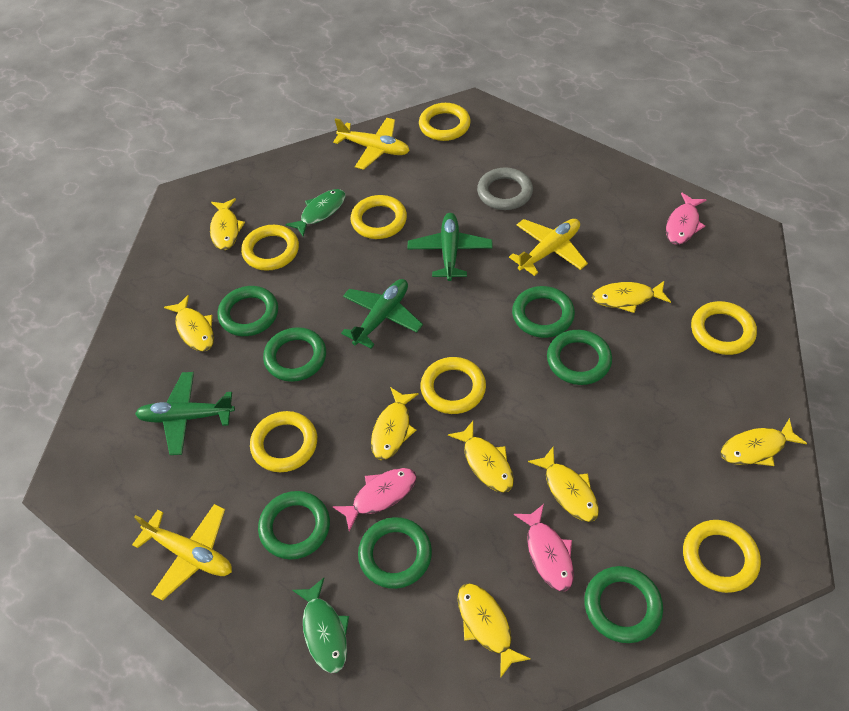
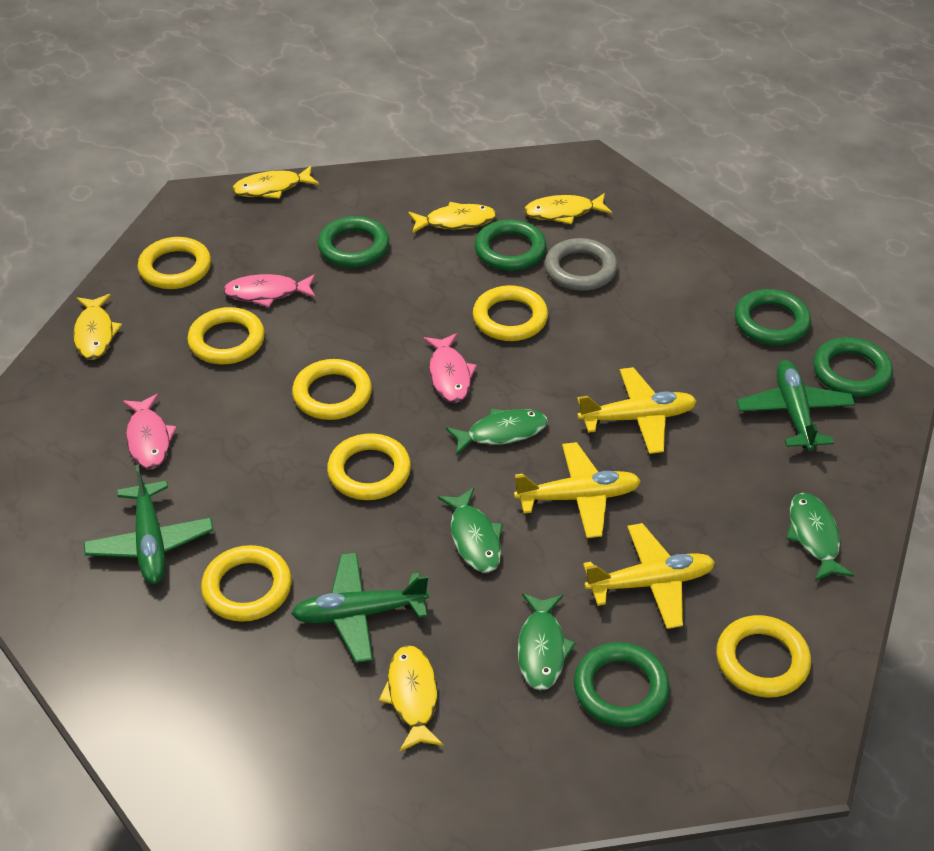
green fish: 2 -> 4
green ring: 7 -> 5
yellow fish: 8 -> 5

